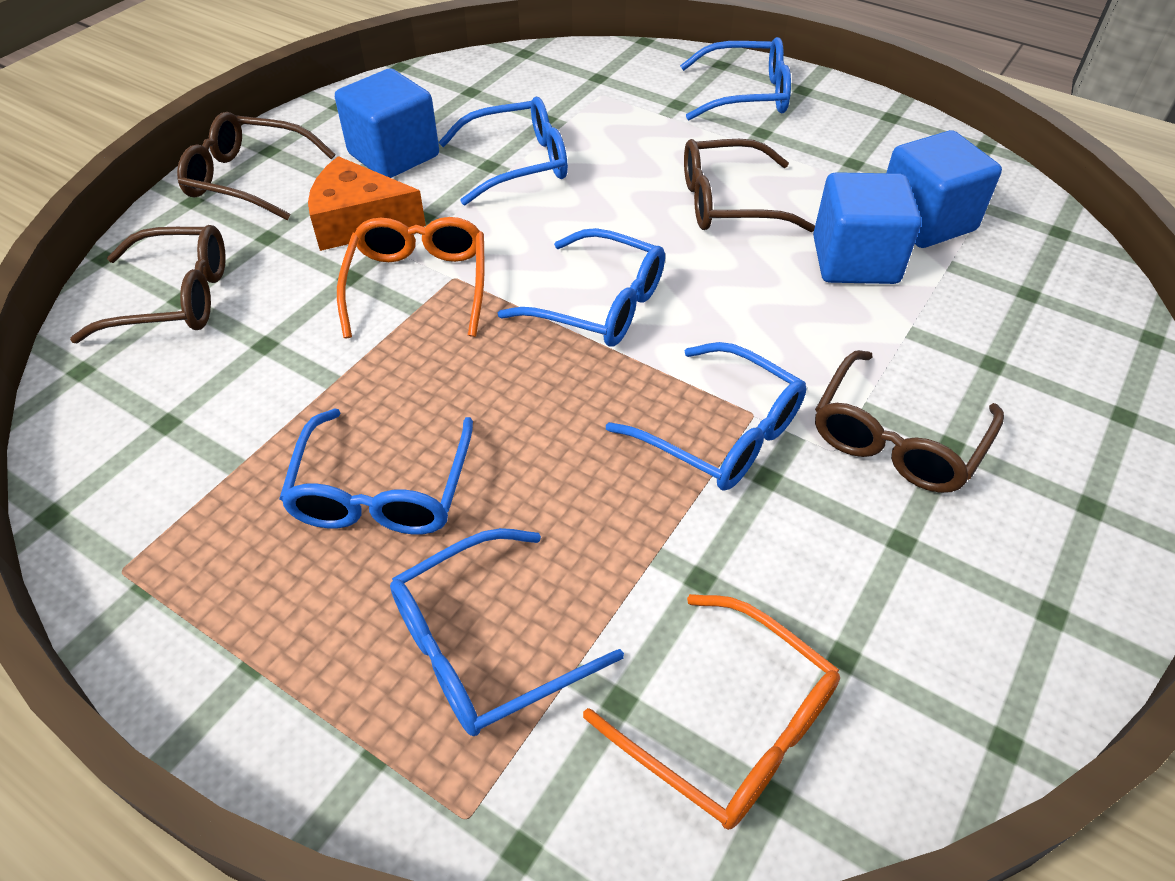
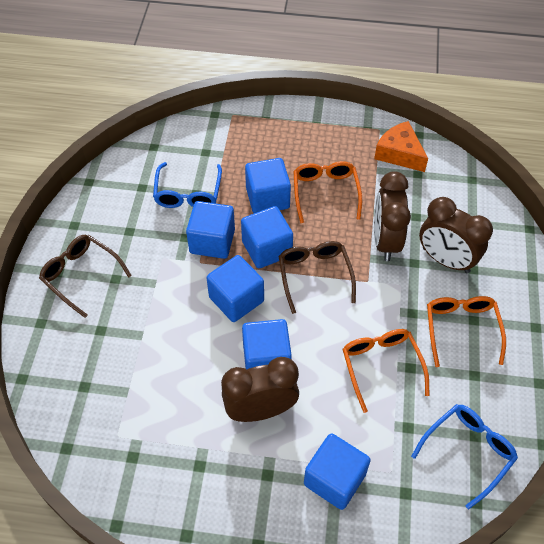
blue cube: 3 -> 6
blue glasses: 6 -> 2
brown clock: 0 -> 3
brown glasses: 4 -> 2
orange glasses: 2 -> 3

